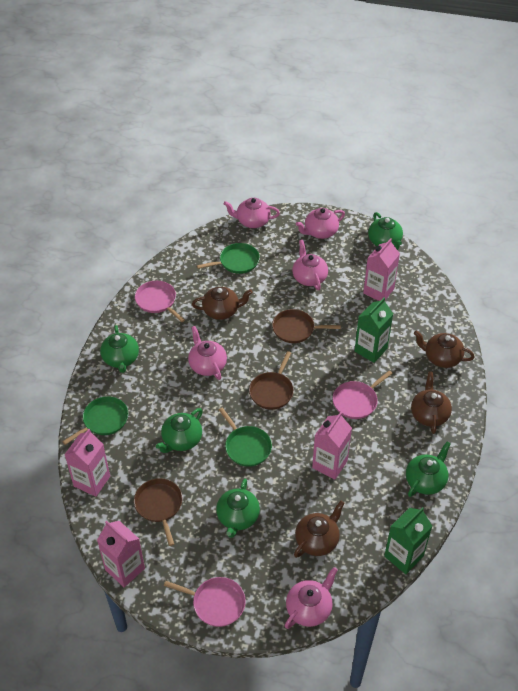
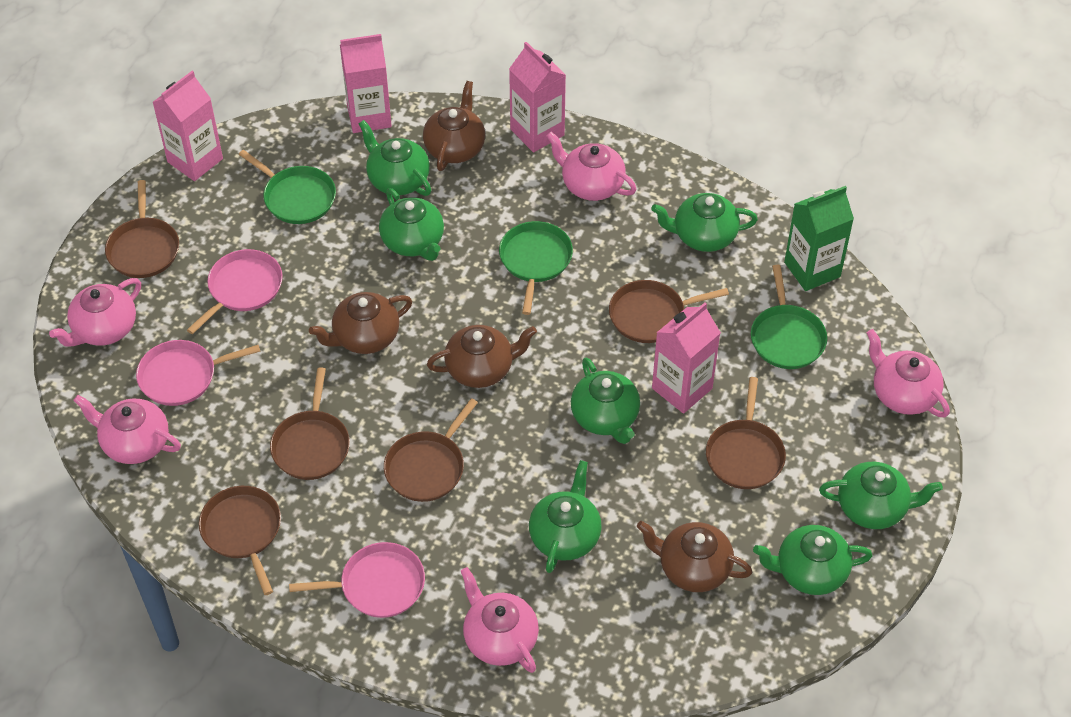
brown pan: 3 -> 6
green carton: 2 -> 1
green teapot: 5 -> 7

